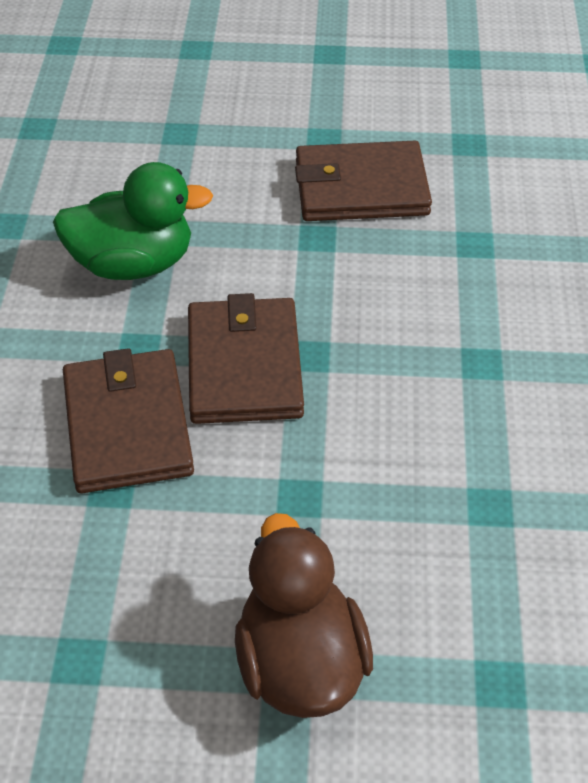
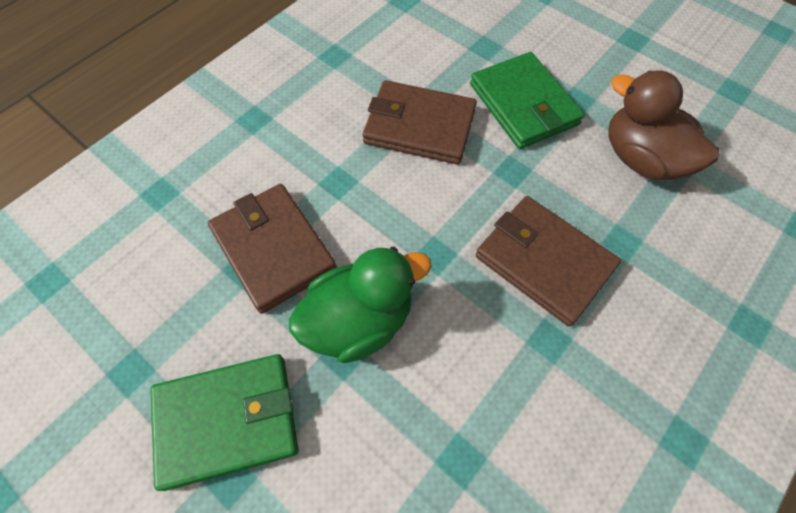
green wallet: 0 -> 2

